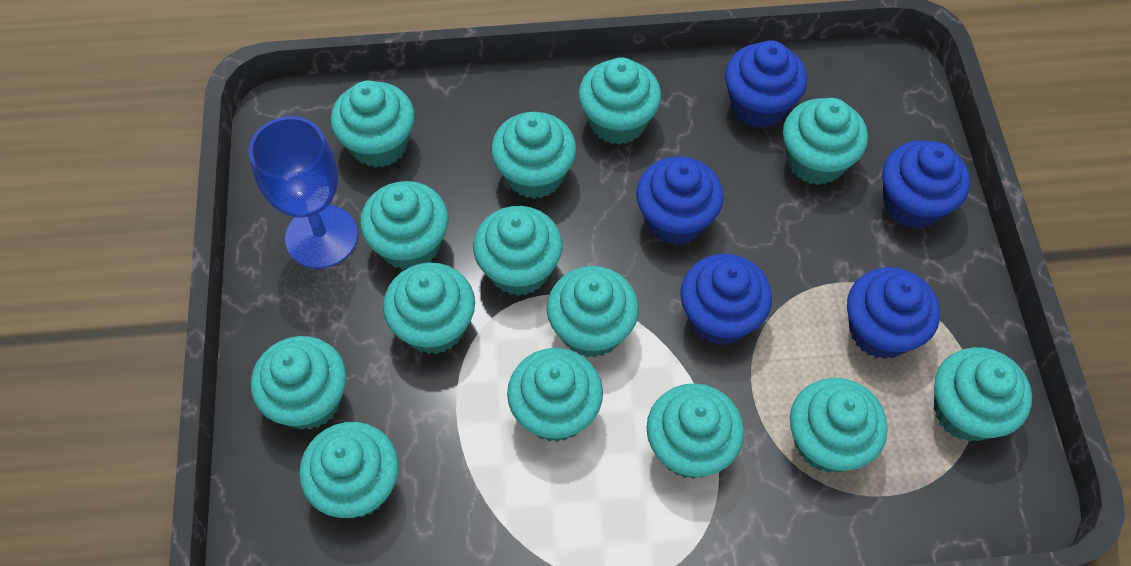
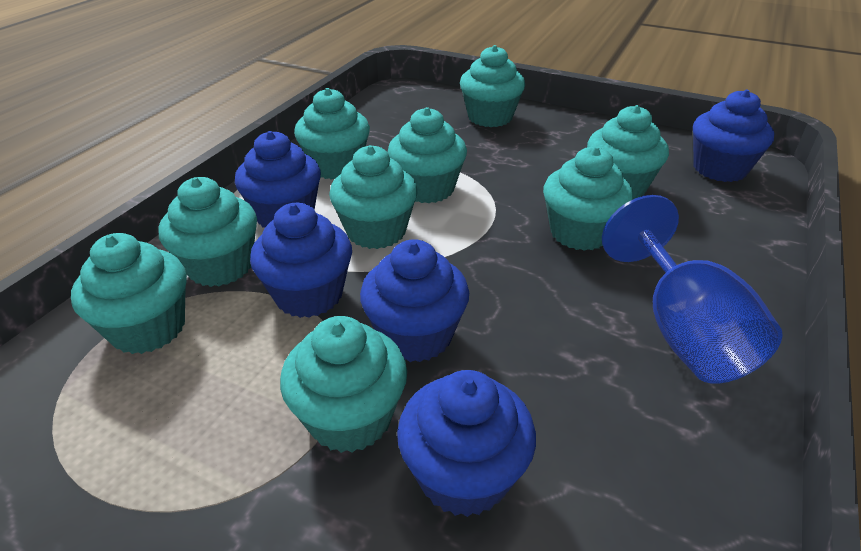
turquoise cupcake: 14 -> 9

